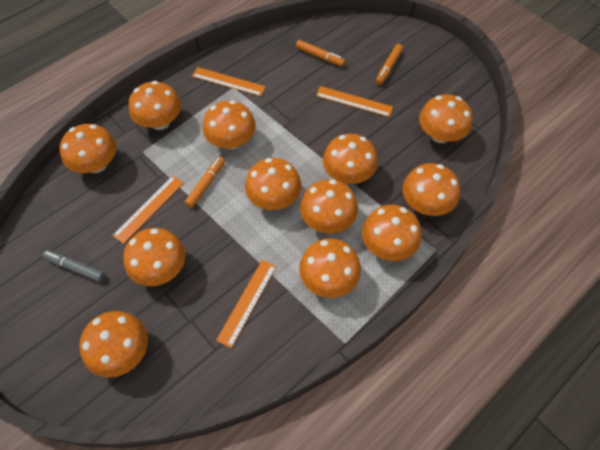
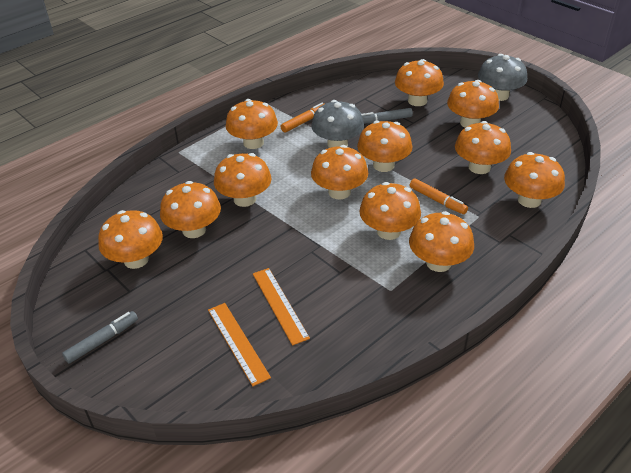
grey marker: 1 -> 2
grey mushroom: 0 -> 2
orange marker: 3 -> 2
orange ruler: 4 -> 2

